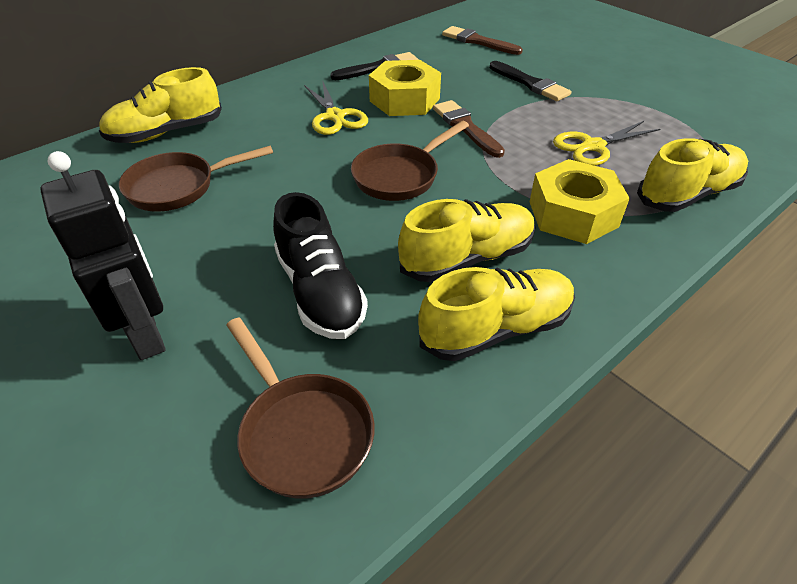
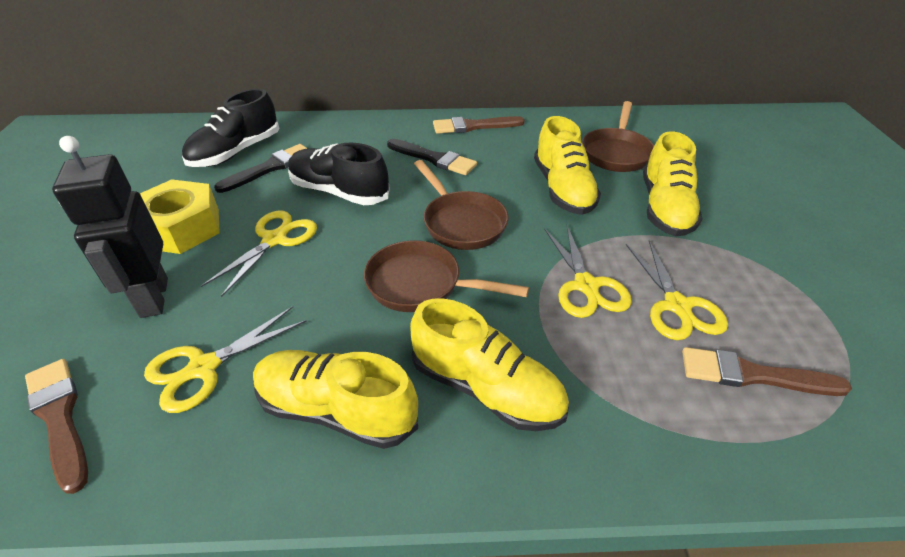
black shoe: 1 -> 2
brown brush: 2 -> 3
yellow nut: 2 -> 1
yellow scissors: 2 -> 4

